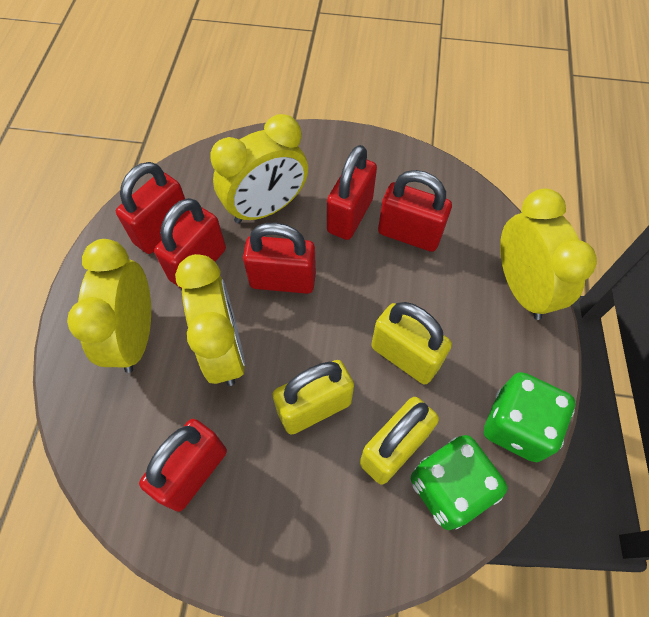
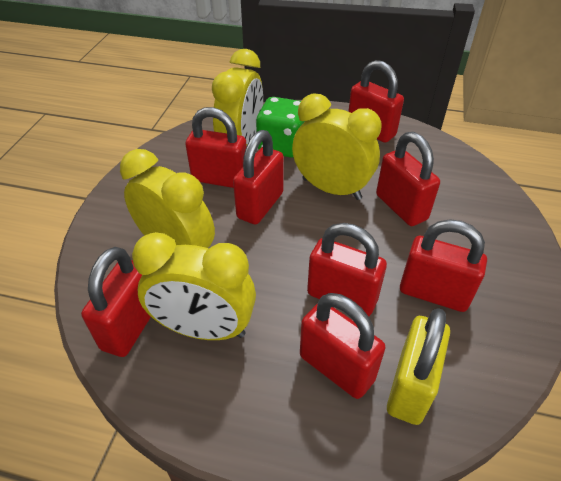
green dice: 2 -> 1
red padlock: 6 -> 8
yellow padlock: 3 -> 1

